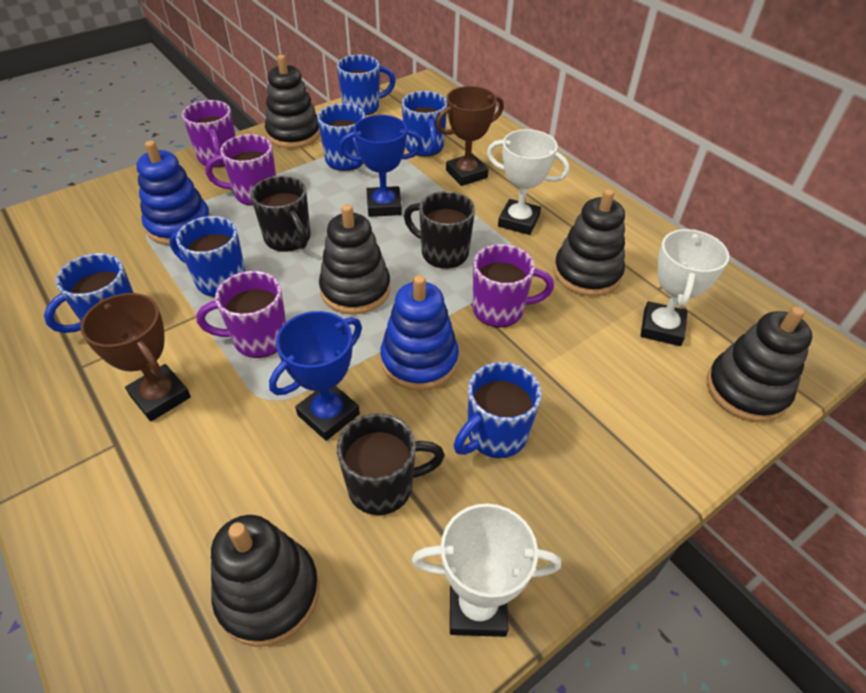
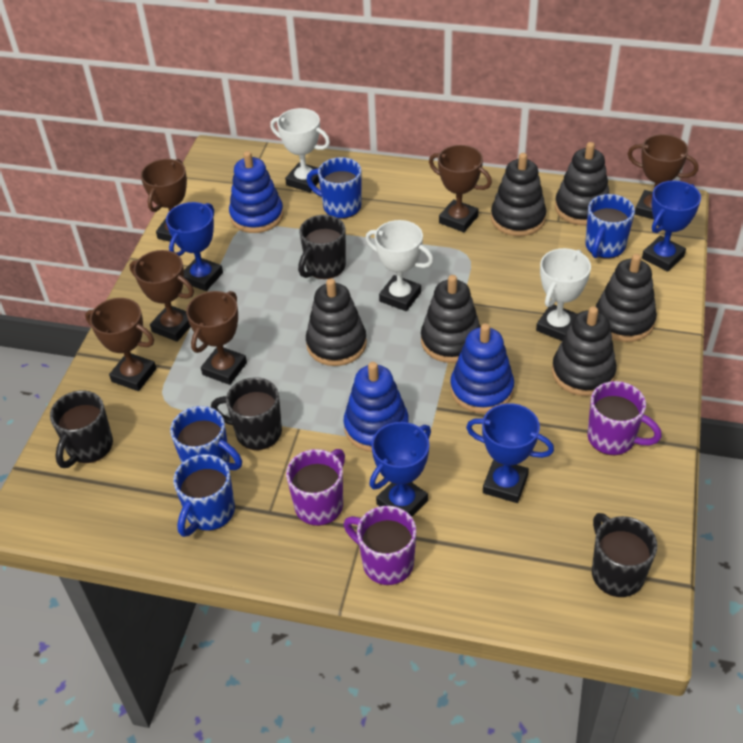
black mug: 3 -> 4
black stacking toy: 5 -> 6
blue mug: 6 -> 4
blue stacking toy: 2 -> 3
blue trophy: 2 -> 4
brown trophy: 2 -> 6
purple mug: 4 -> 3

